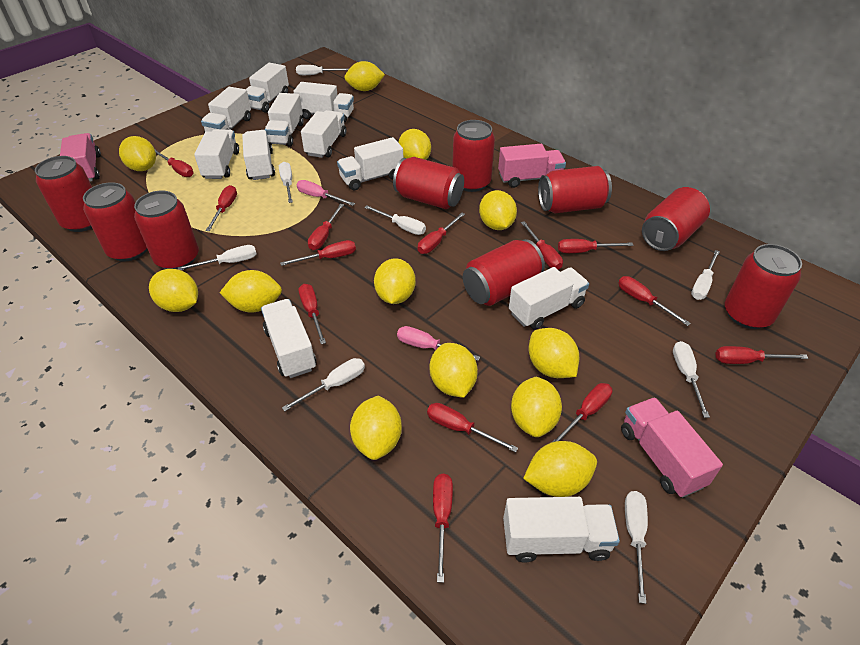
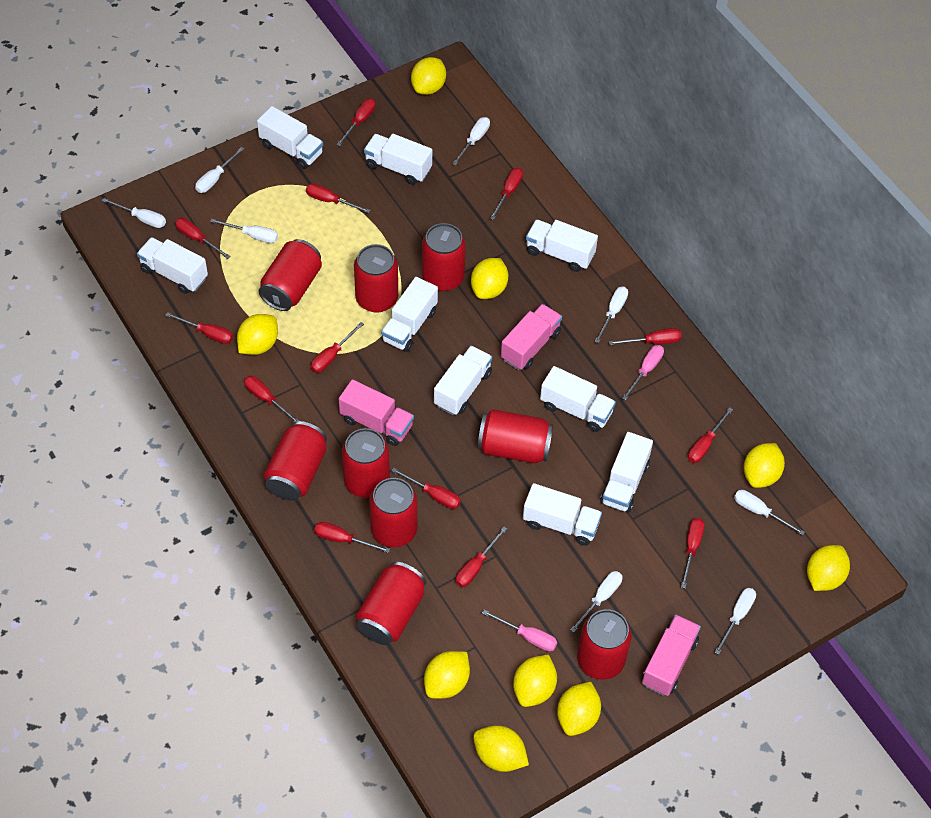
white truck: 11 -> 9
yellow lemon: 12 -> 9

